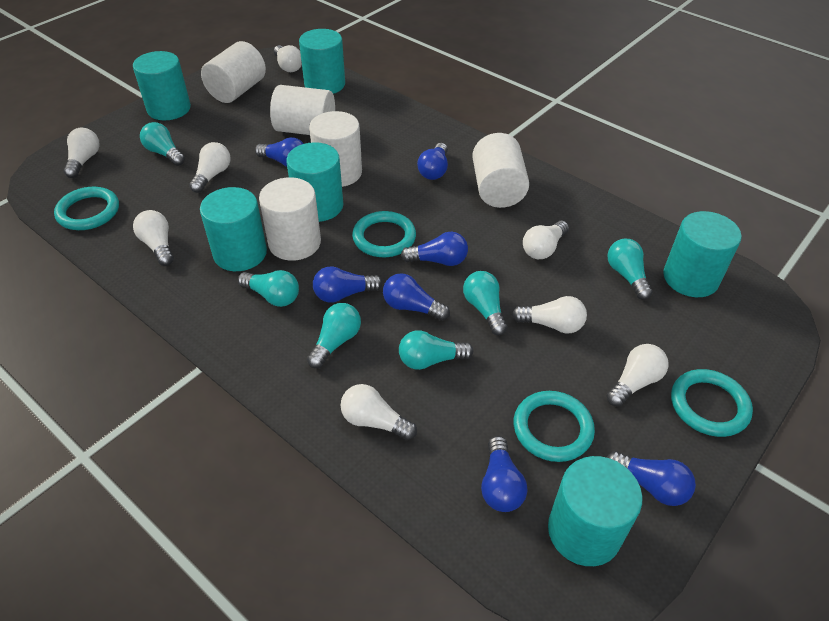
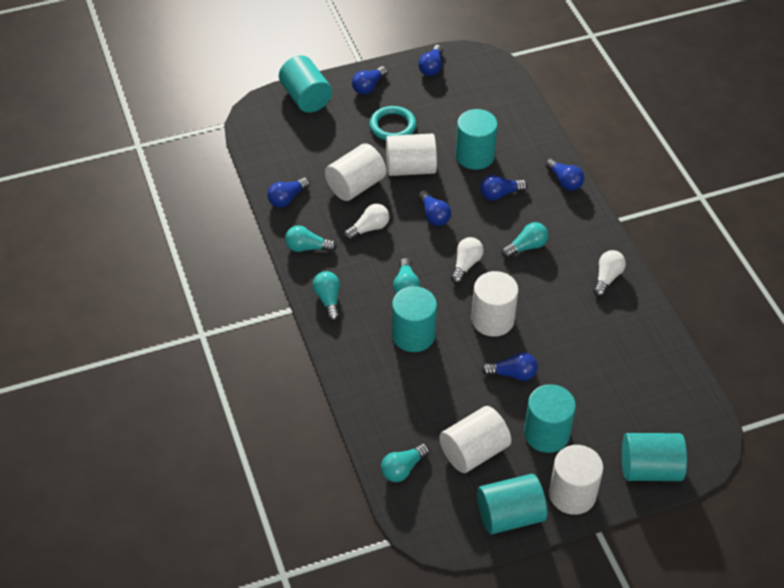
turquoise light bulb: 6 -> 5
turquoise ring: 4 -> 1
white light bulb: 8 -> 3

